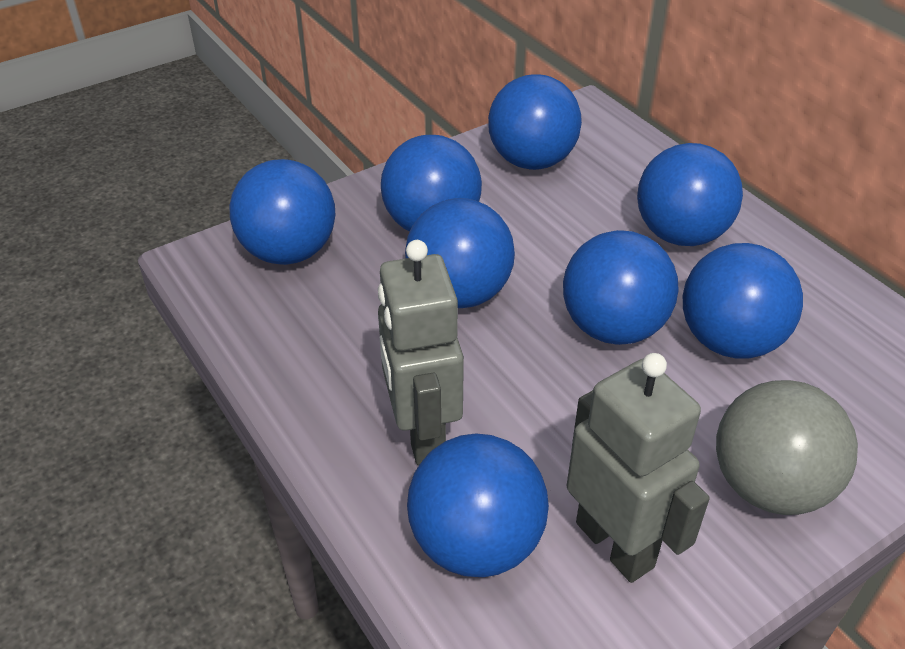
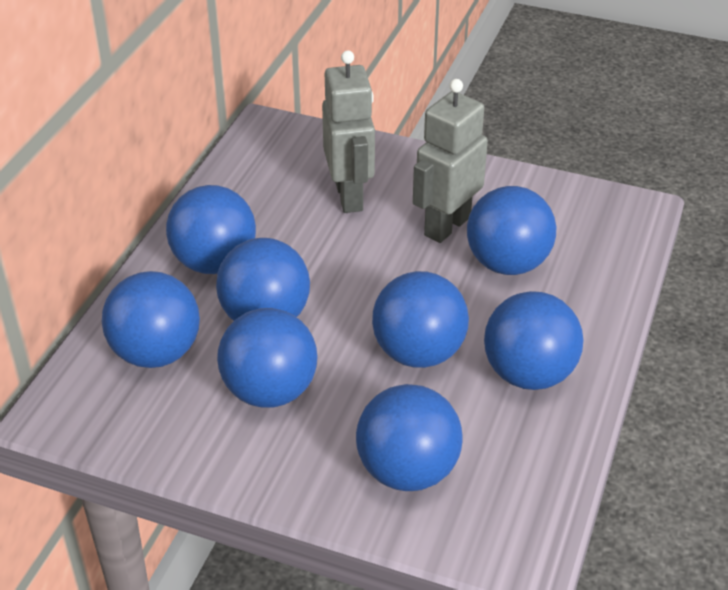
grey ball: 1 -> 0

